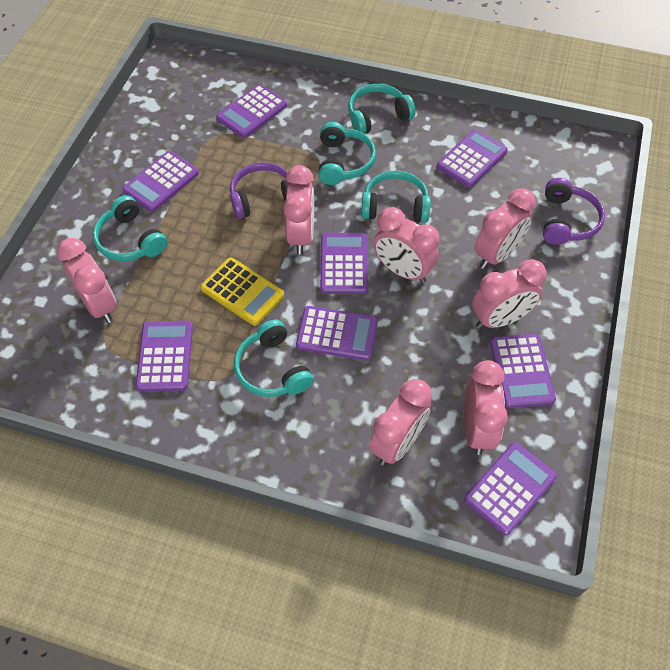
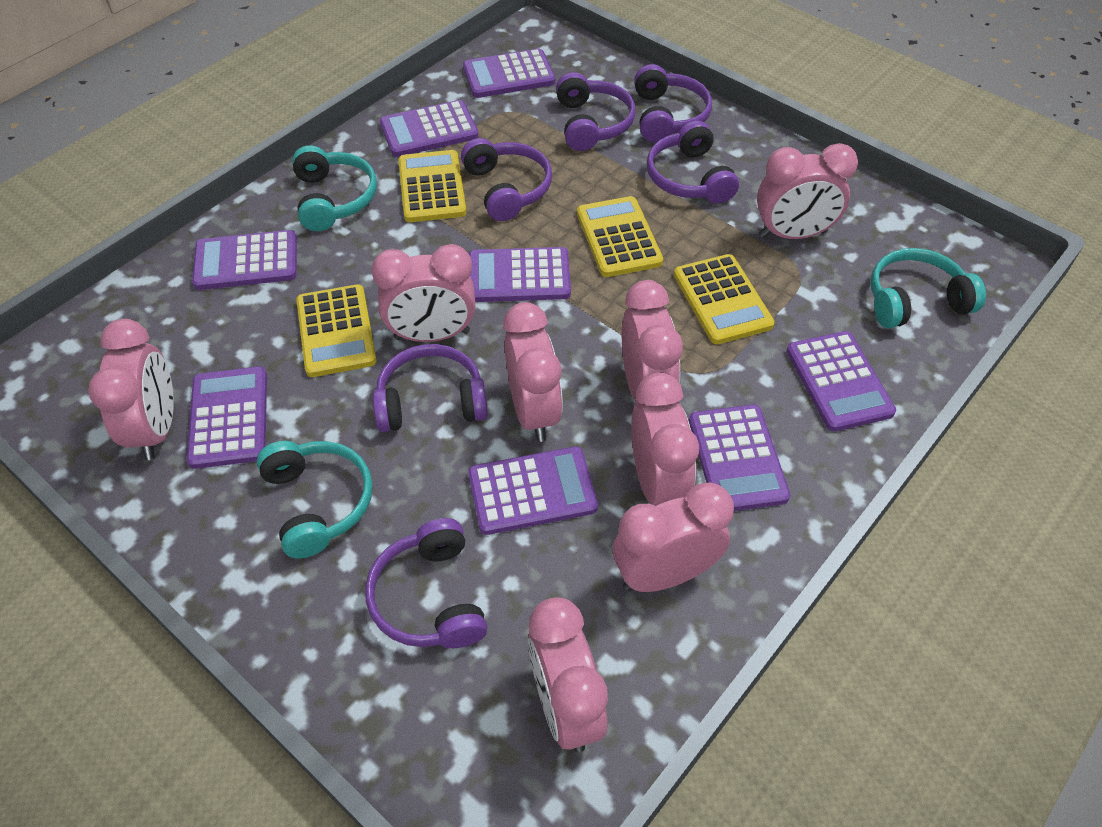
pink clock: 7 -> 8
purple headphones: 2 -> 6
turquoise headphones: 5 -> 3
yellow calculator: 1 -> 4

